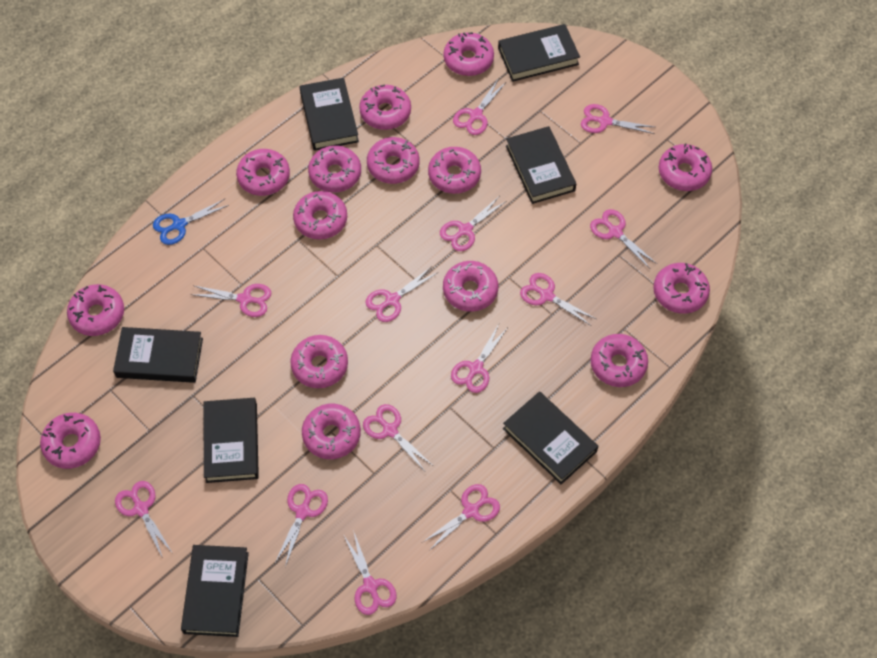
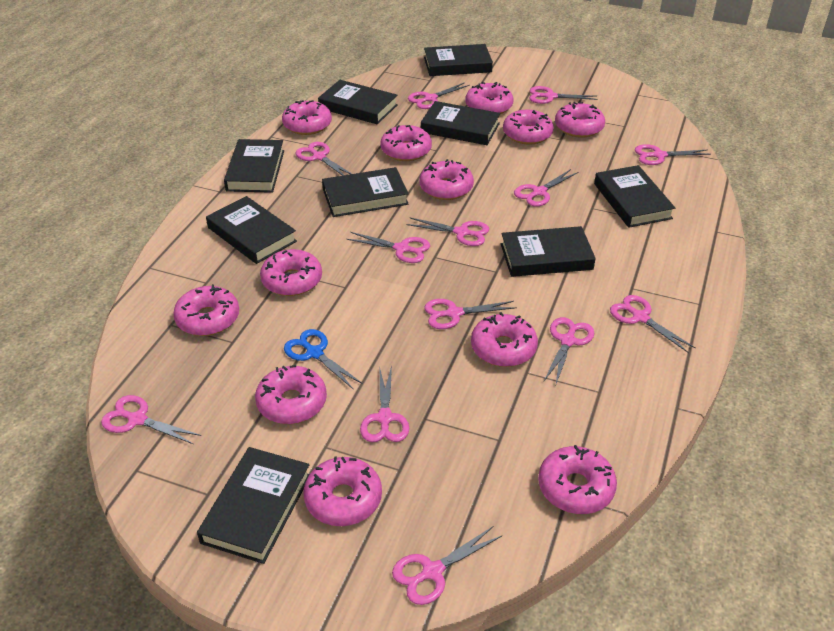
black book: 7 -> 9
pink donut: 15 -> 12

